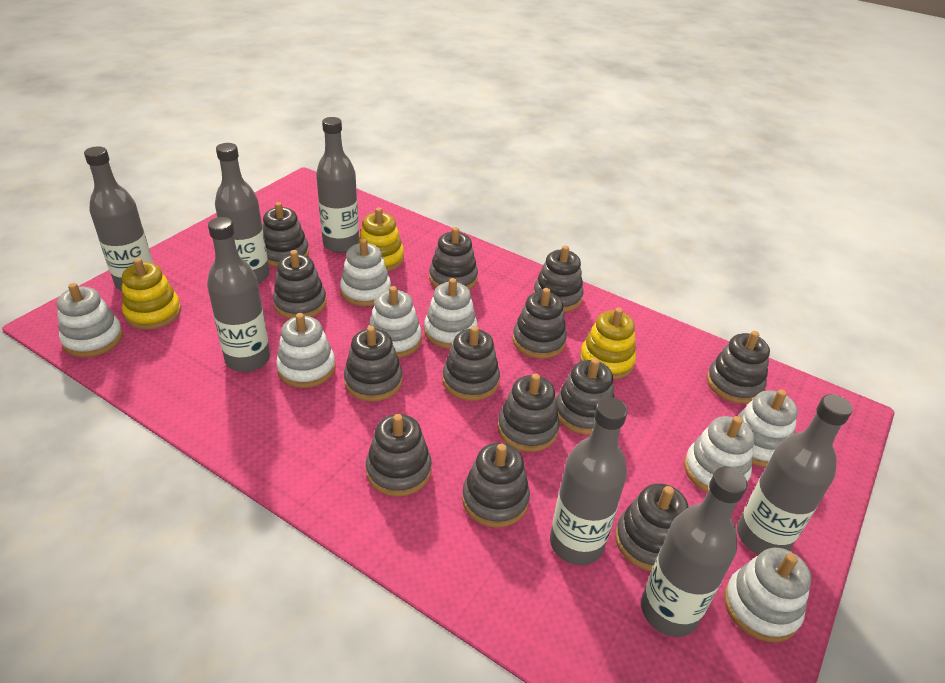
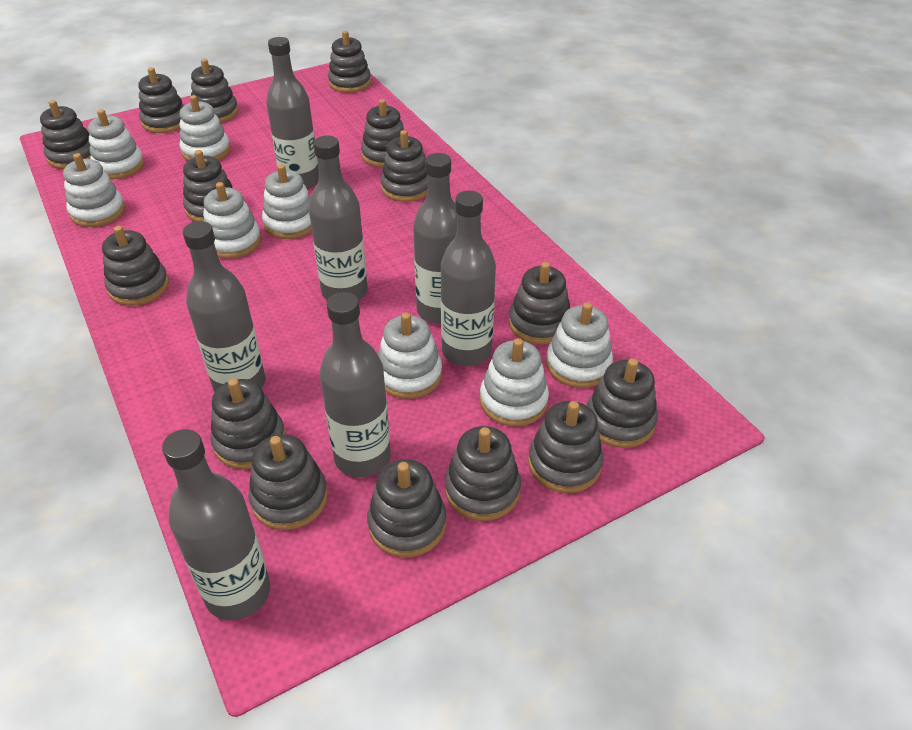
grey stacking toy: 13 -> 15
yellow stacking toy: 3 -> 0

